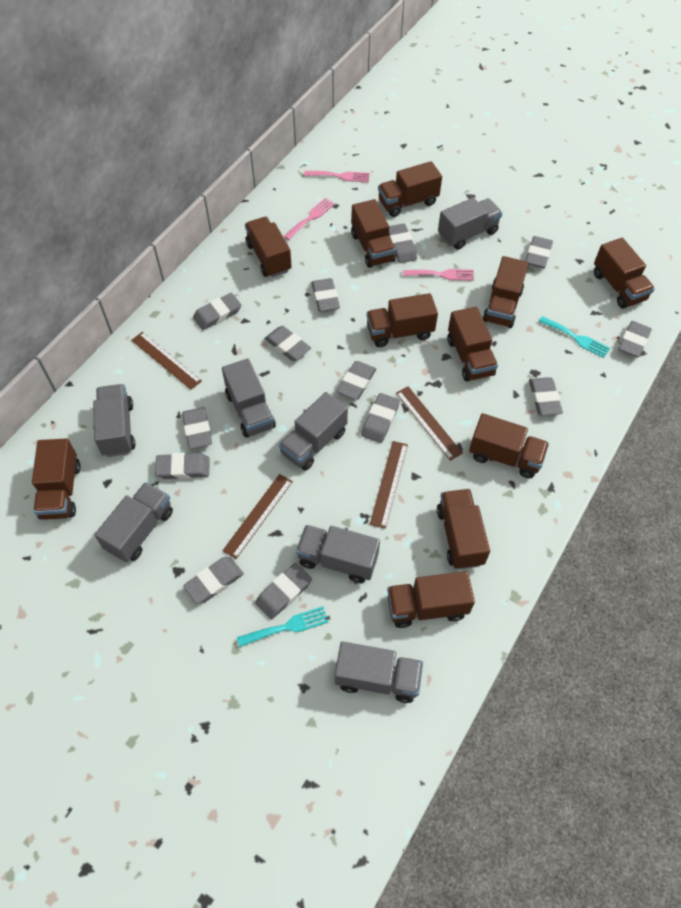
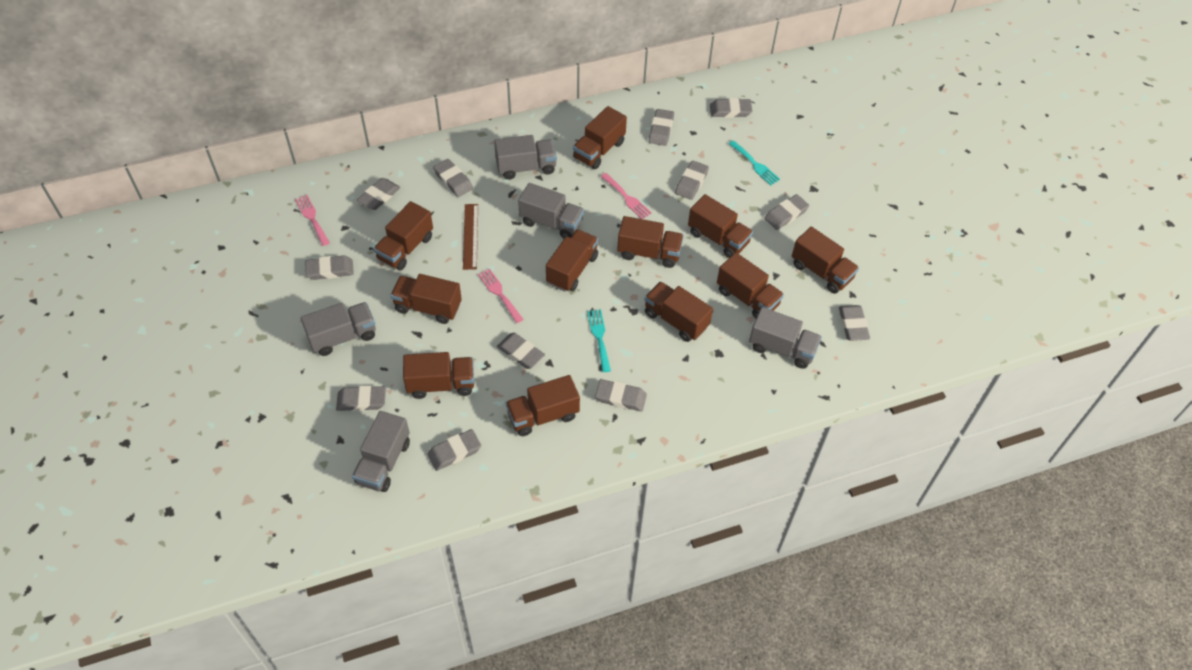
brown ruler: 4 -> 1
grey eraser: 13 -> 12
grey truck: 7 -> 5

